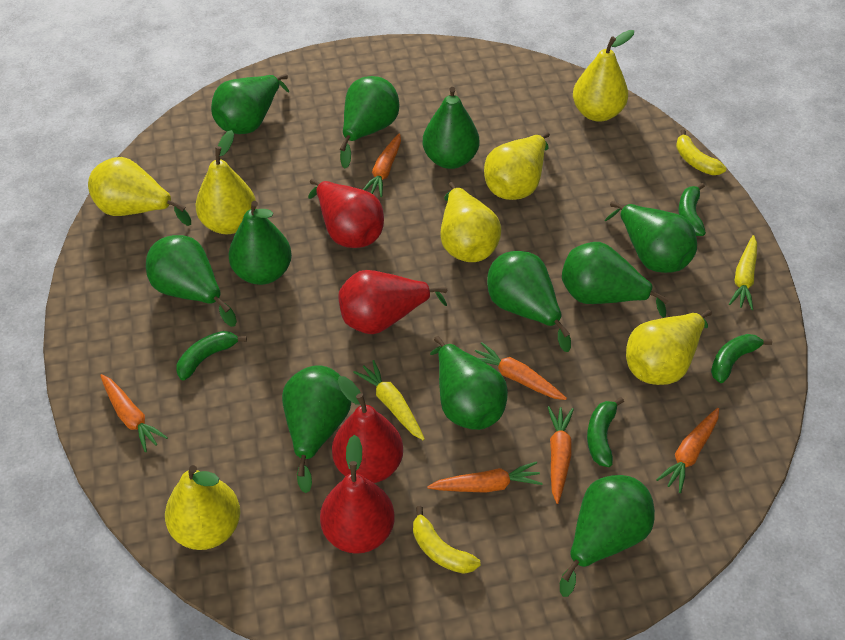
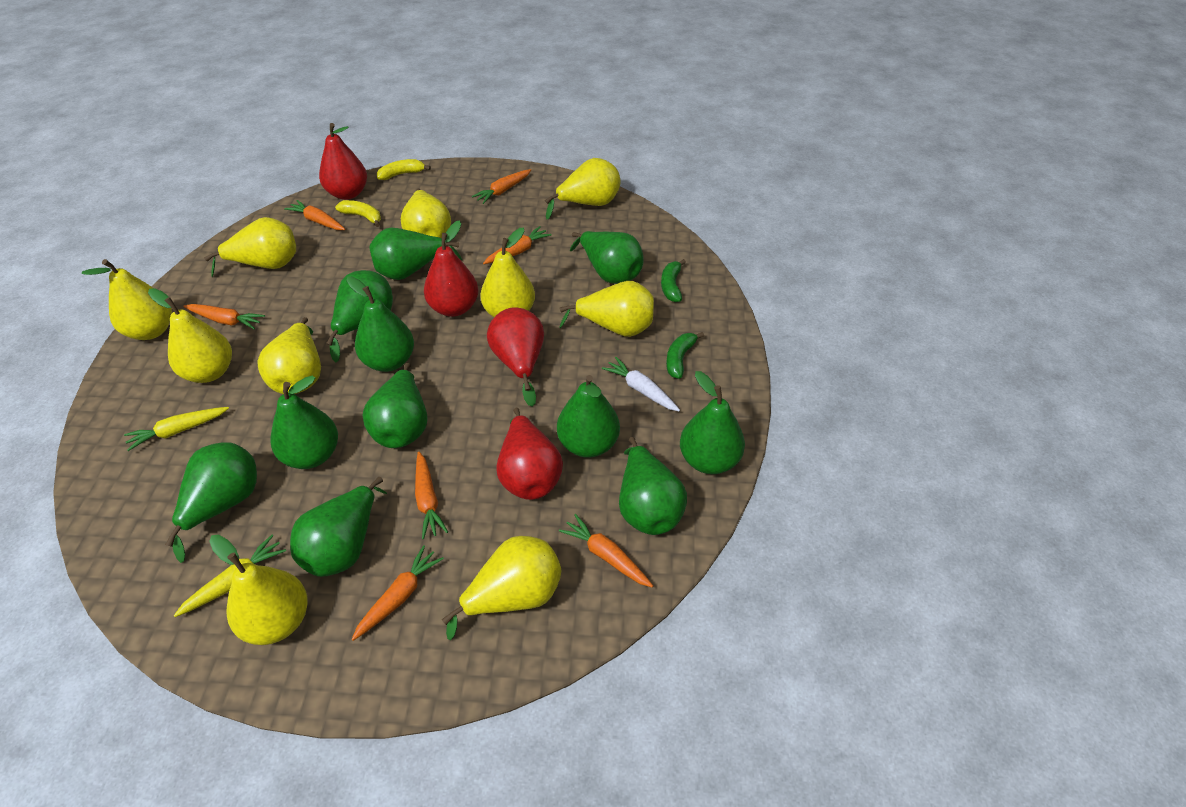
green banana: 4 -> 2
orange carrot: 6 -> 7
white carrot: 0 -> 1
yellow pear: 7 -> 10

